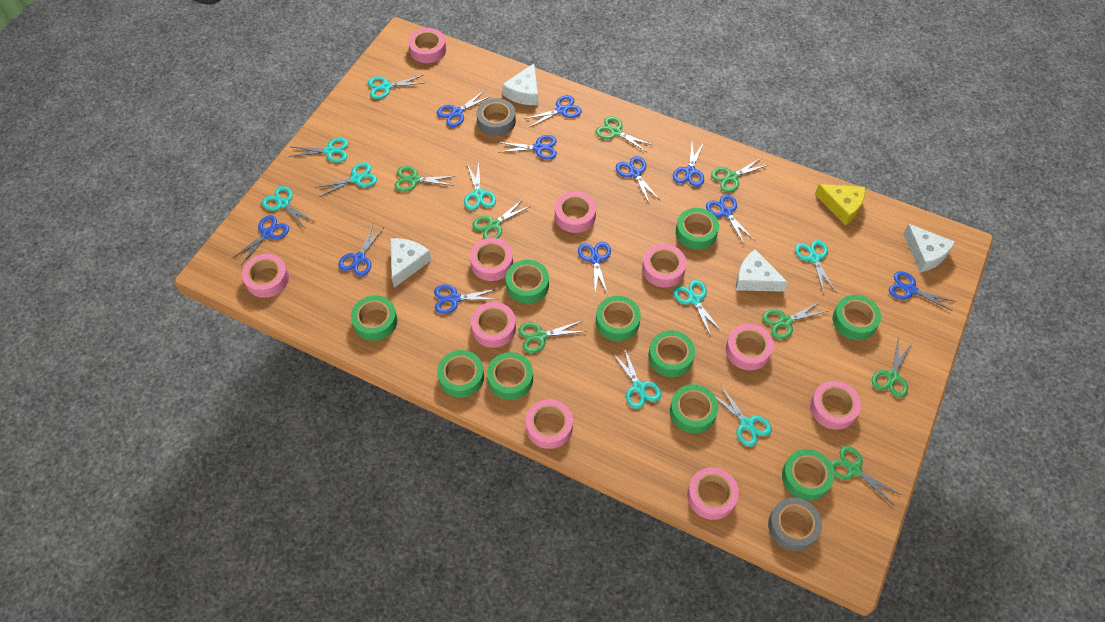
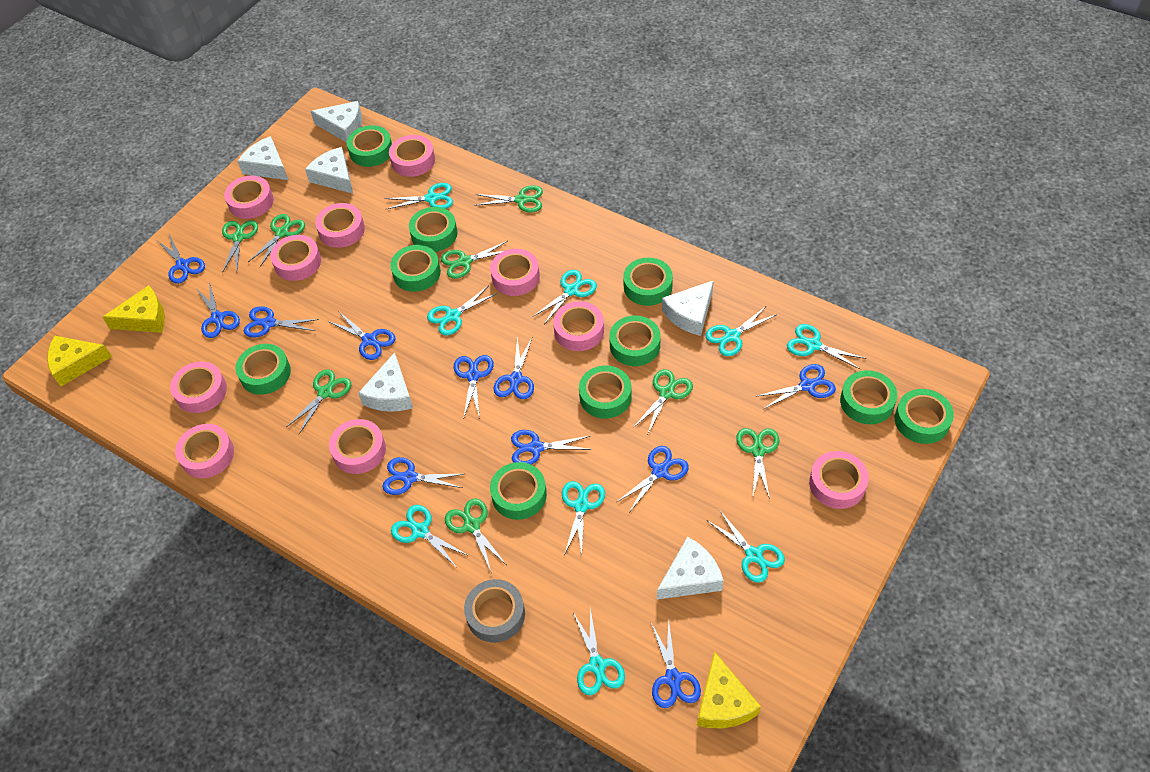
grey tape: 2 -> 1
white cheese: 4 -> 6
yellow cheese: 1 -> 3

